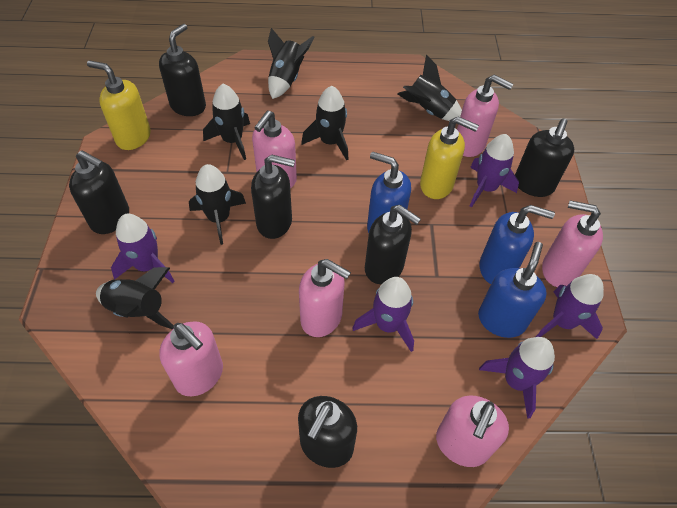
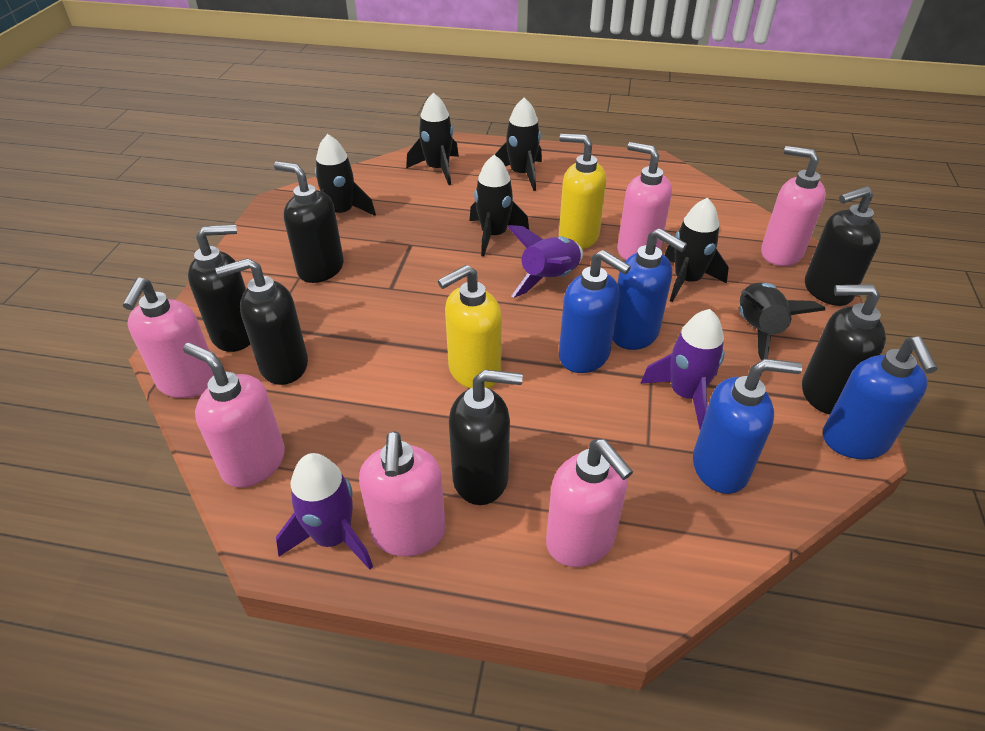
blue soap dispenser: 3 -> 4
purple rocket: 5 -> 3

